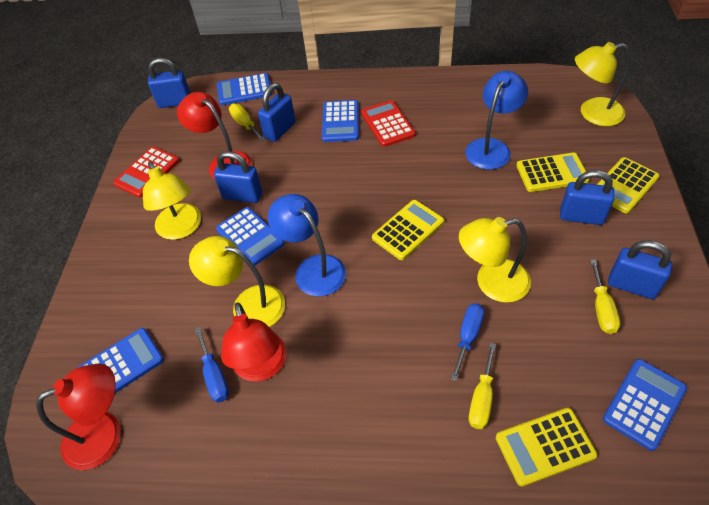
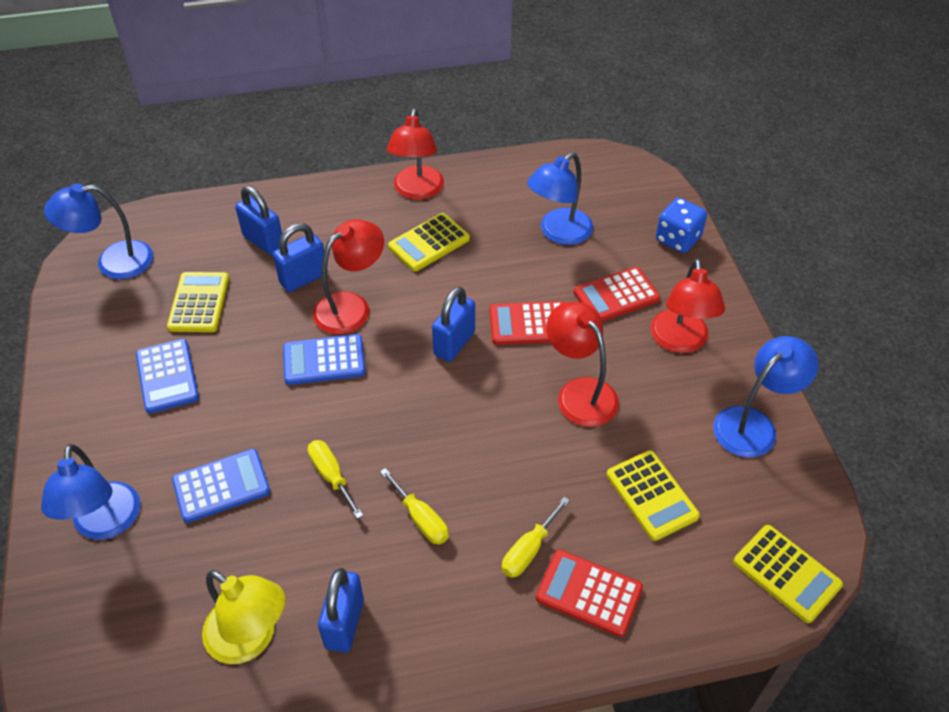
blue calculator: 5 -> 3
blue dice: 0 -> 1
blue lamp: 2 -> 4
blue padlock: 5 -> 4
blue screwdriver: 2 -> 0
red calculator: 2 -> 3
red lamp: 3 -> 4
yellow lamp: 4 -> 1

